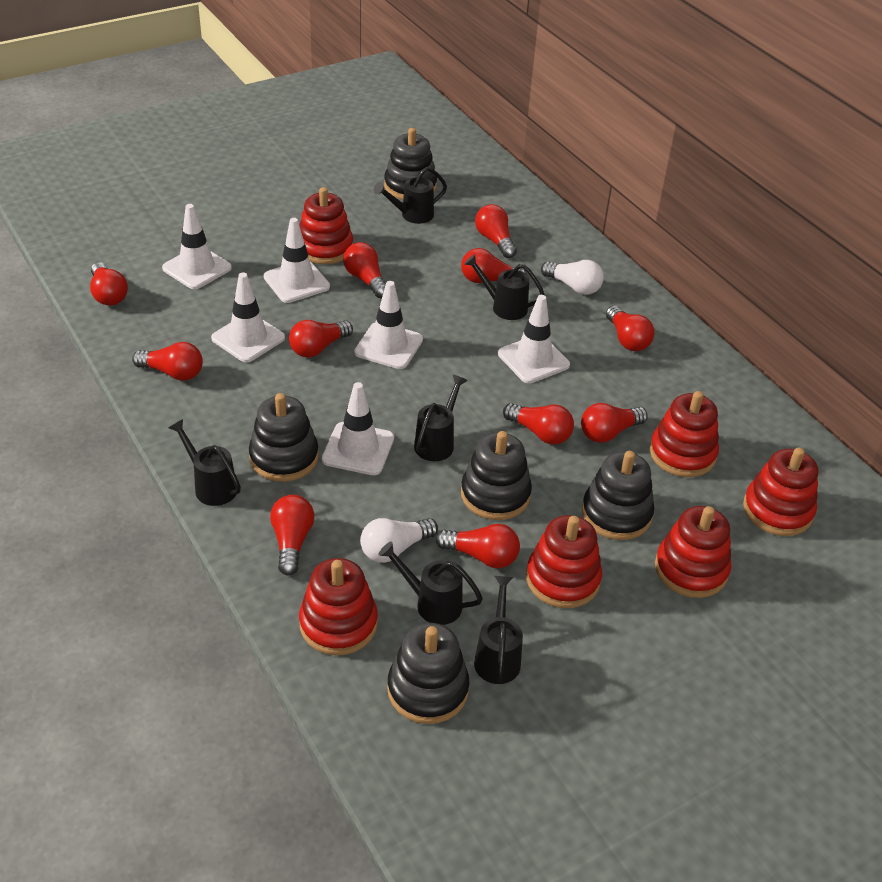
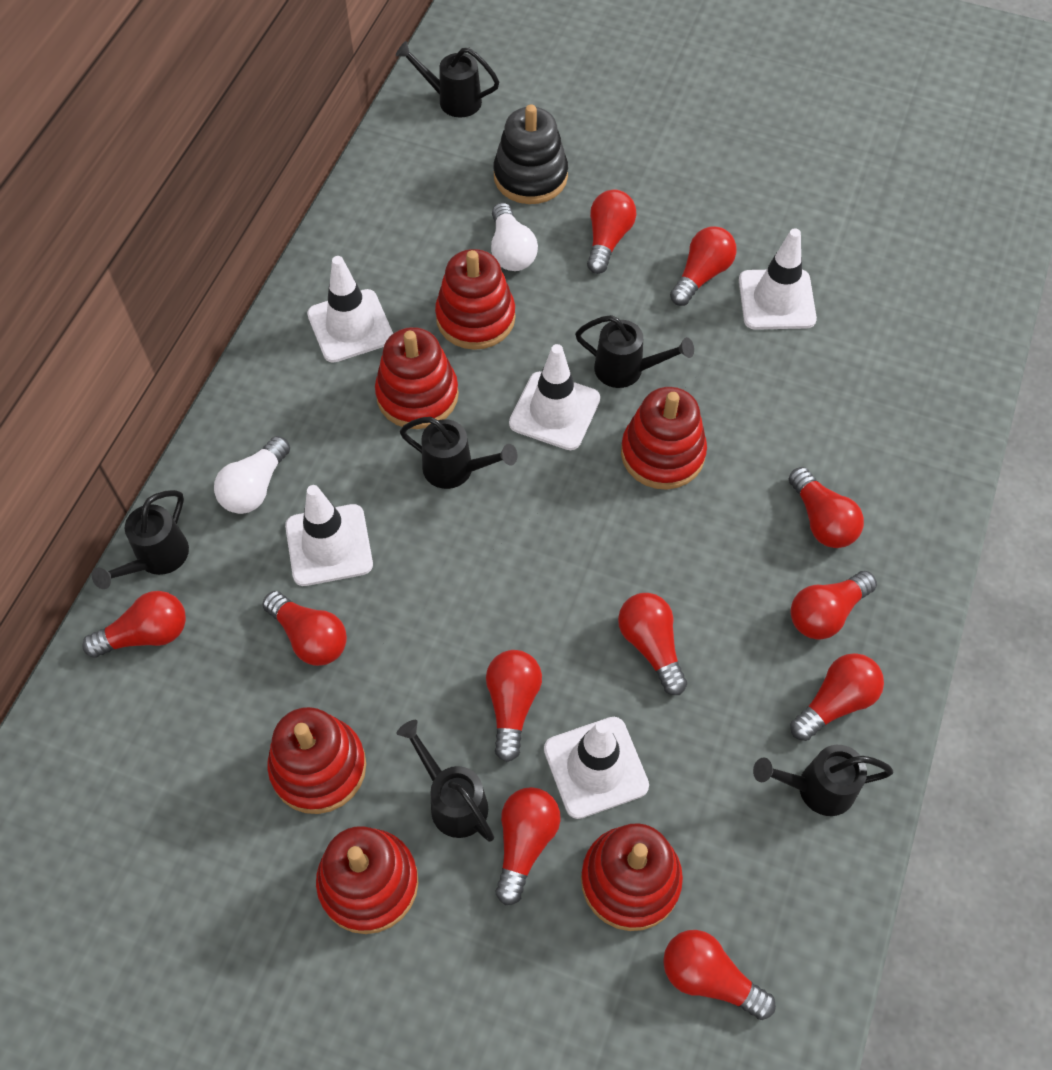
black stacking toy: 5 -> 1
white traffic cone: 6 -> 5

